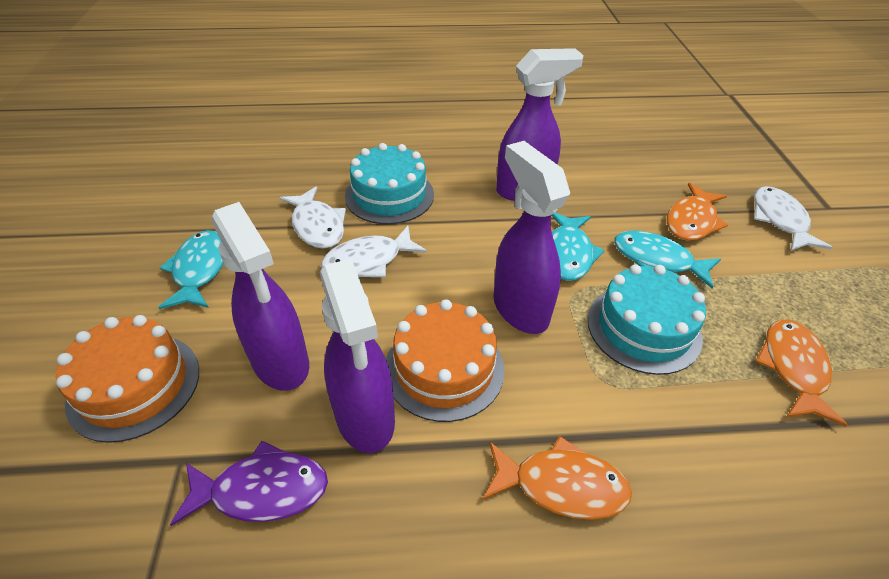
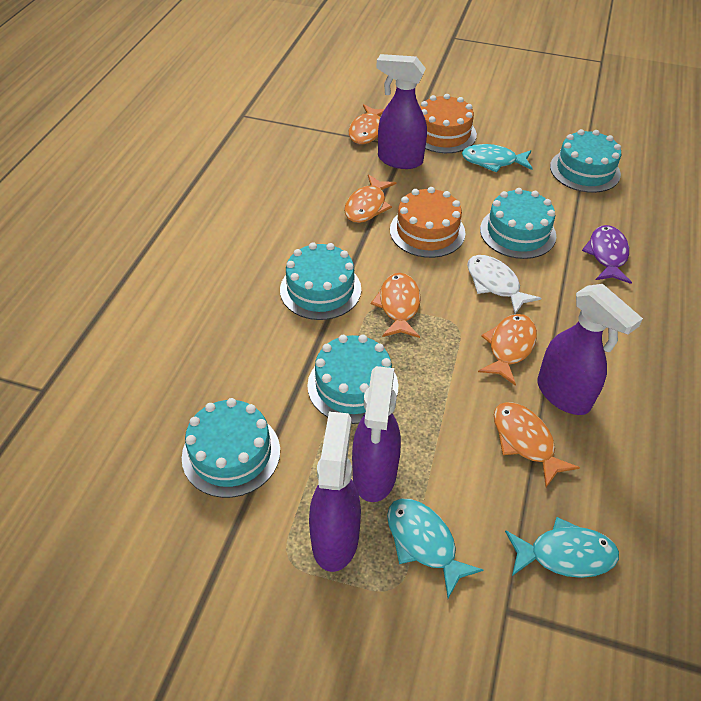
orange fish: 3 -> 5
turquoise cake: 2 -> 5
white fish: 3 -> 1

